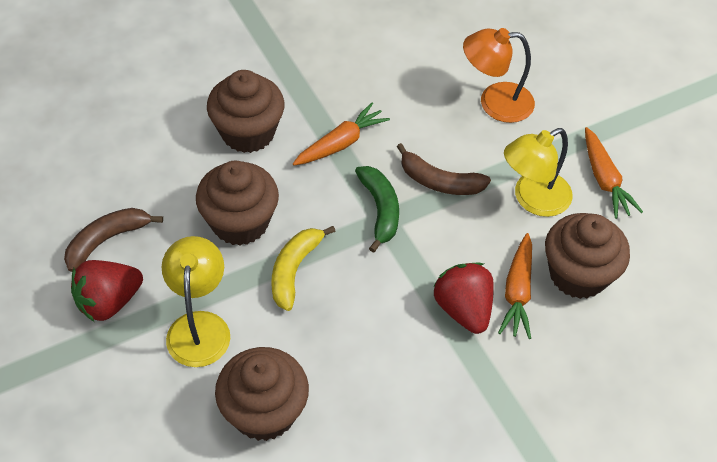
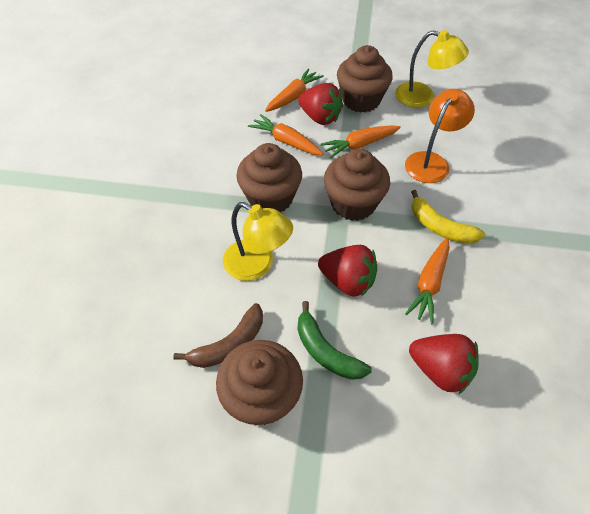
brown banana: 2 -> 1
orange carrot: 3 -> 4
red strawberry: 2 -> 3

